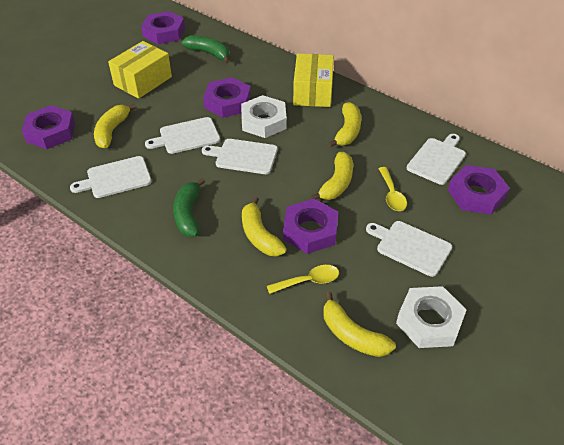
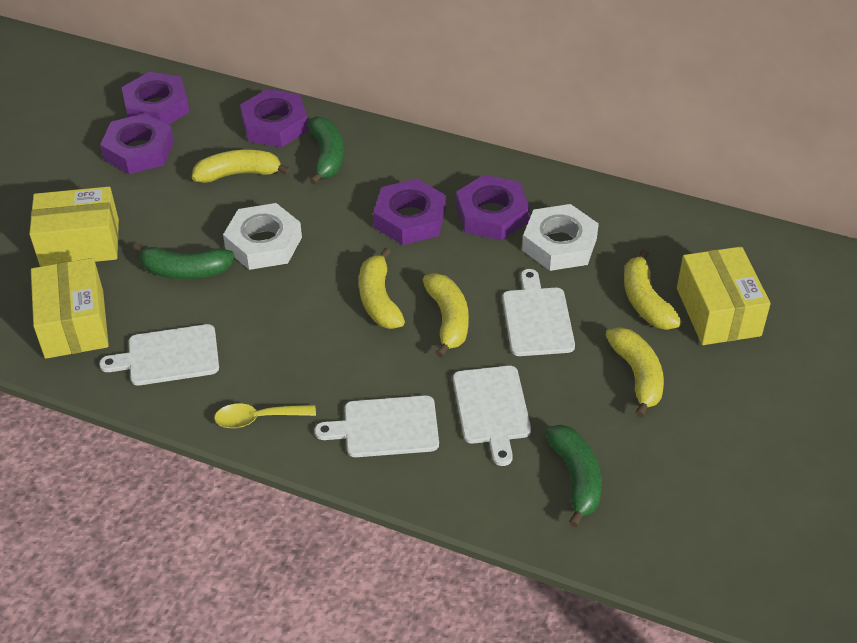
green banana: 2 -> 3
white cutting board: 5 -> 4
yellow box: 2 -> 3
yellow spoon: 2 -> 1

